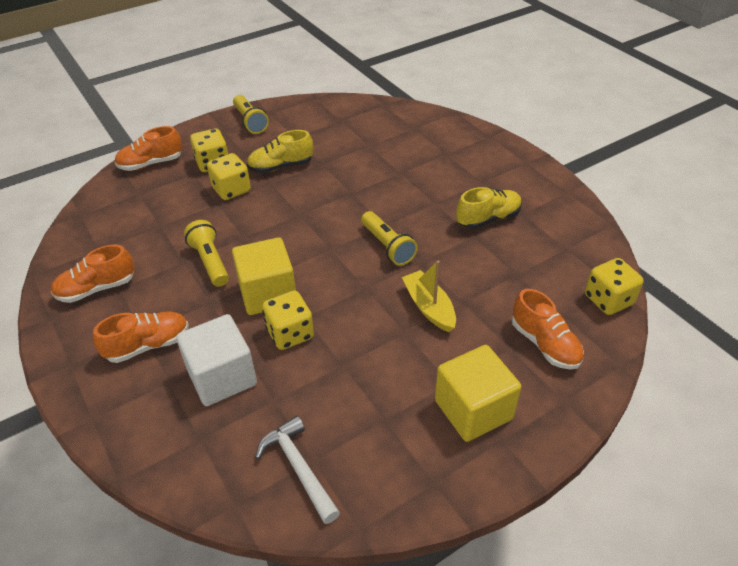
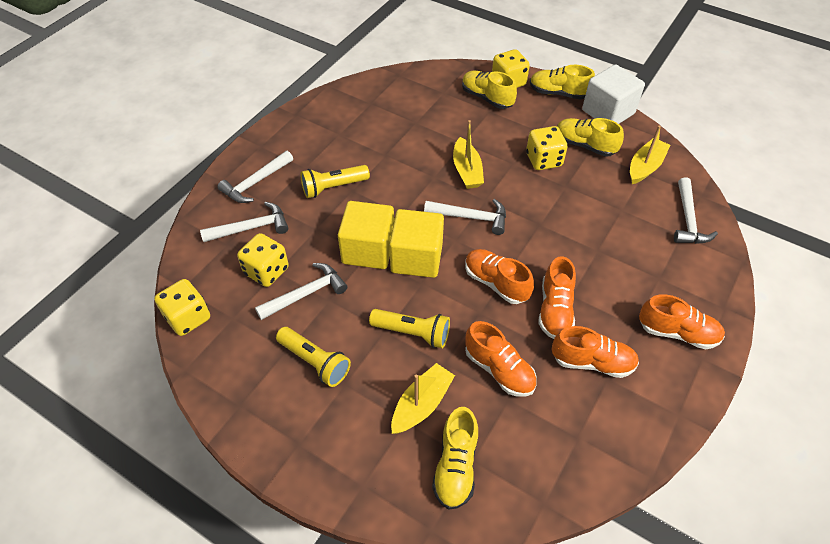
orange shoe: 4 -> 5
white hammer: 1 -> 5
yellow boat: 1 -> 3
yellow shoe: 2 -> 4

